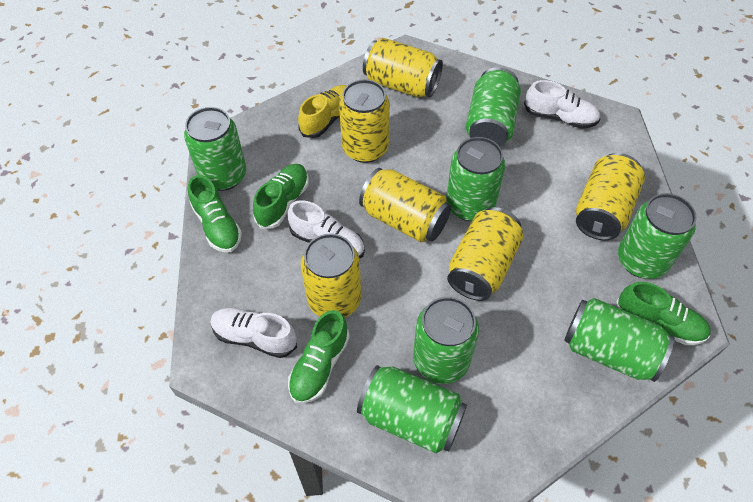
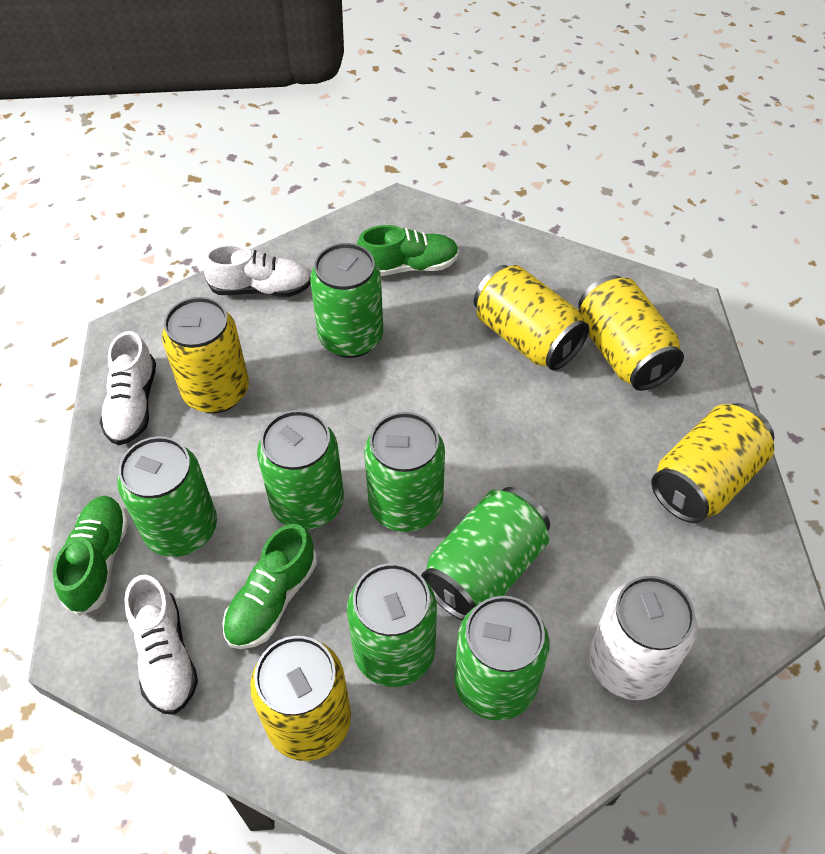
green shoe: 4 -> 3
white can: 0 -> 1
yellow can: 6 -> 5
yellow shoe: 1 -> 0

